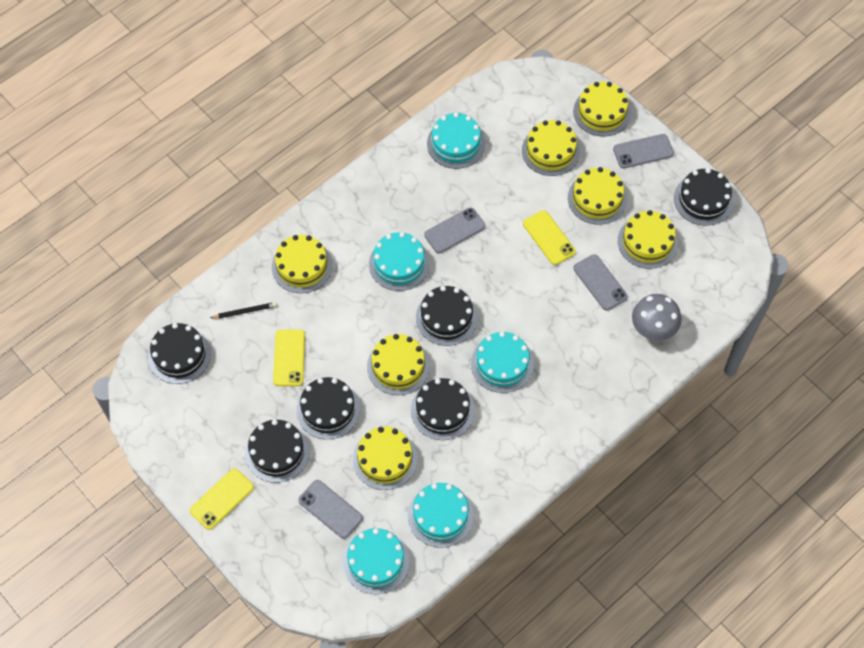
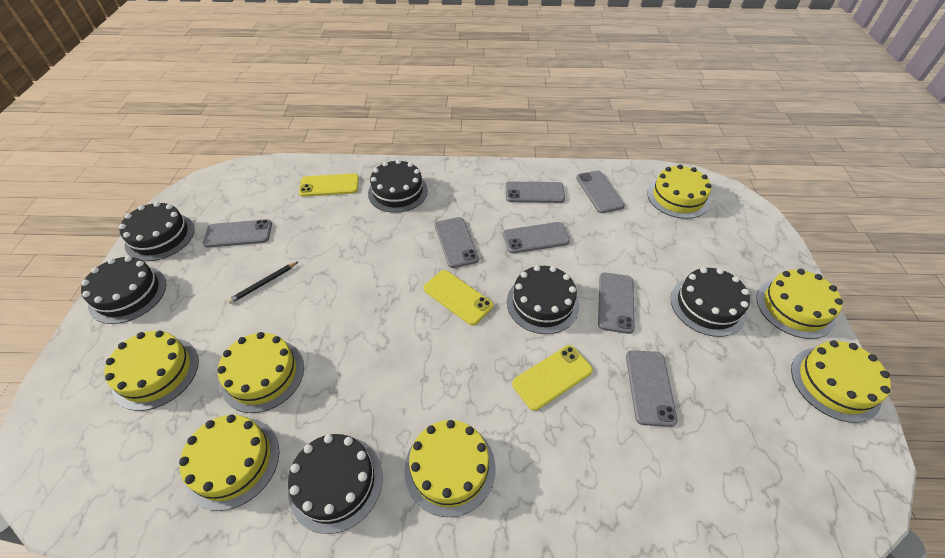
grey mushroom: 1 -> 0
grey phone: 4 -> 7
turquoise cake: 5 -> 0

